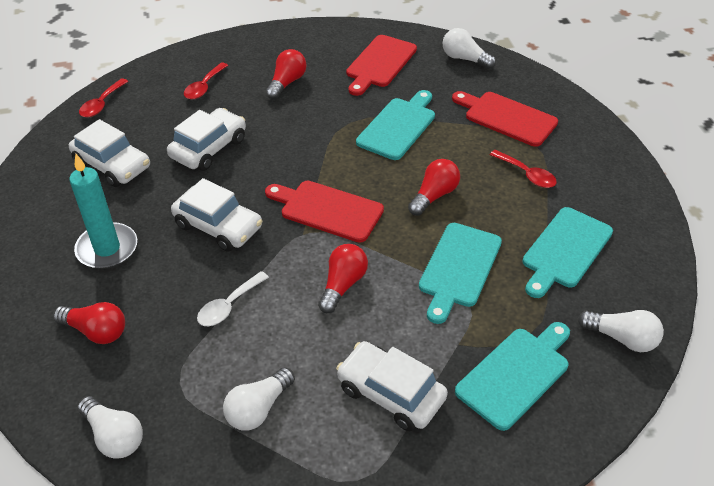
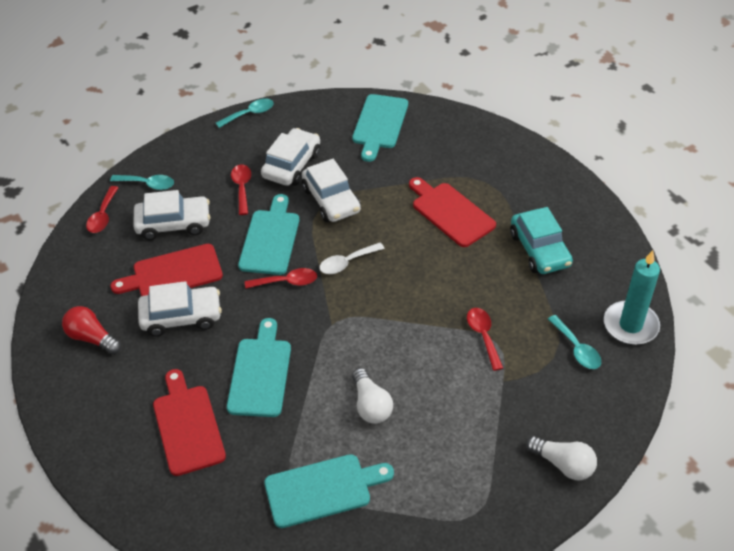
red light bulb: 4 -> 1
red spoon: 3 -> 4
turquoise car: 0 -> 1
turquoise spoon: 0 -> 3
white light bulb: 4 -> 2

